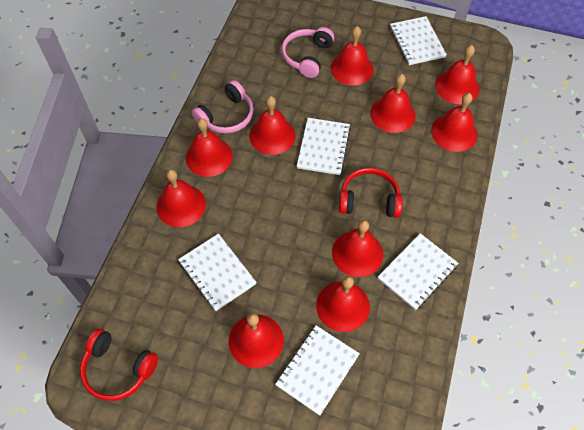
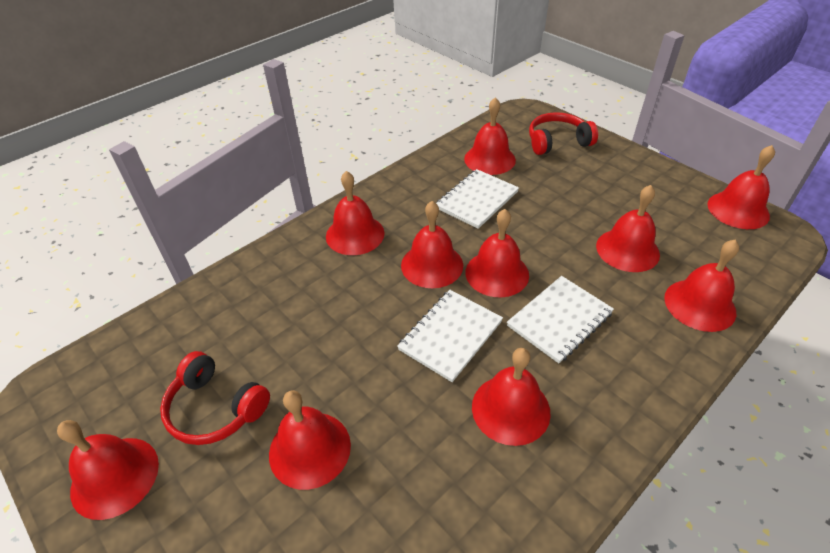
pink headphones: 2 -> 0
white notebook: 5 -> 3

